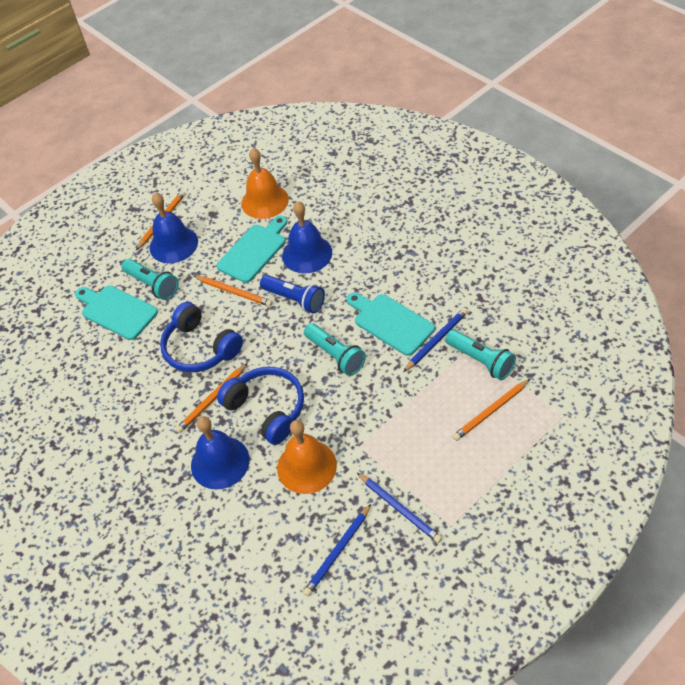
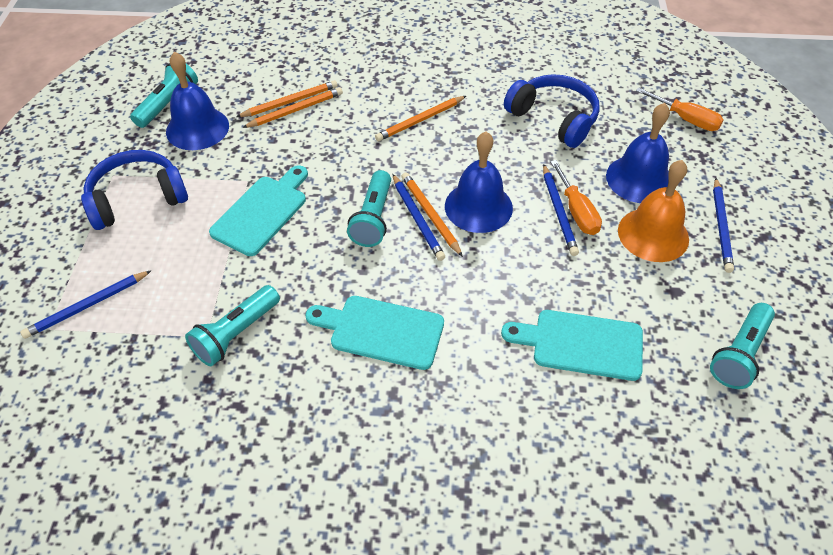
blue flashlight: 1 -> 0
blue pencil: 3 -> 4
orange bell: 2 -> 1
orange screwdriver: 0 -> 2
turquoise flashlight: 3 -> 4

